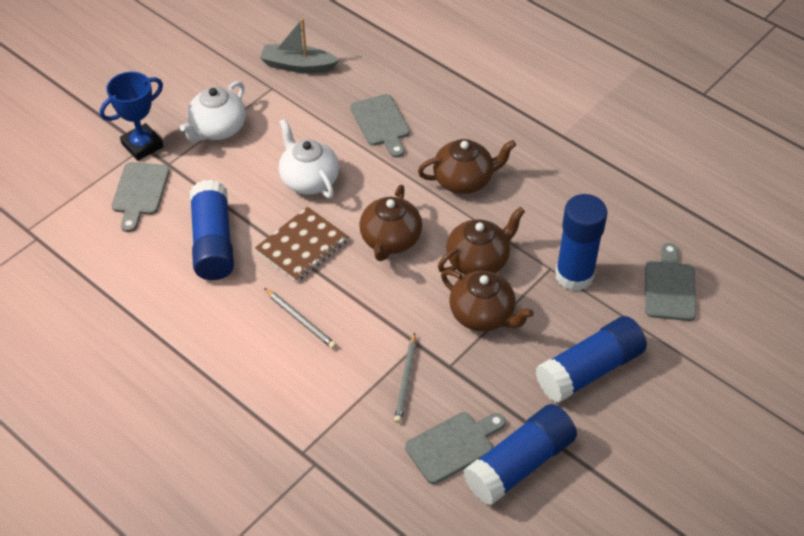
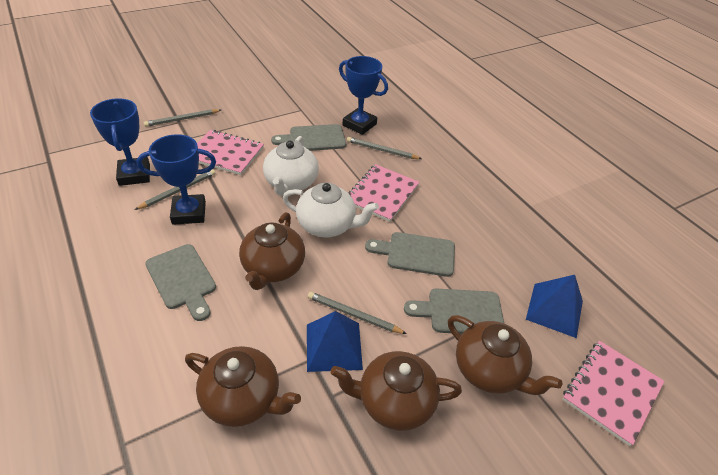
blue glue stick: 4 -> 0
blue pyramid: 0 -> 2
blue trophy: 1 -> 3
brown notebook: 1 -> 0
grey boat: 1 -> 0
grey pencil: 2 -> 4
pink notebook: 0 -> 3

